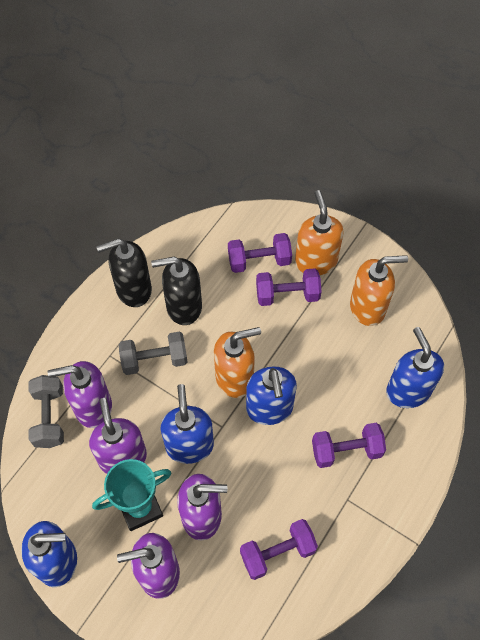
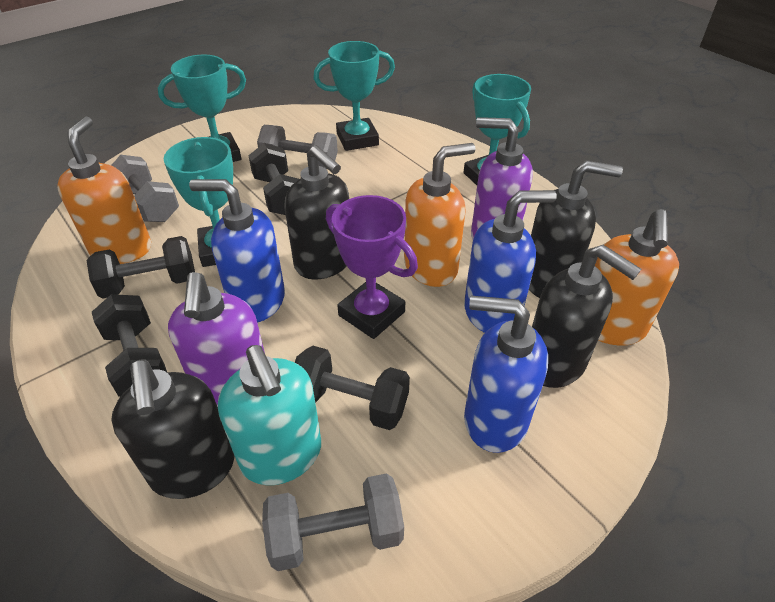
black dumbbell: 0 -> 4
black soap dispenser: 2 -> 4
blue soap dispenser: 4 -> 3
grey dumbbell: 2 -> 3
purple dumbbell: 4 -> 0
purple soap dispenser: 4 -> 2
purple trophy: 0 -> 1
turquoise soap dispenser: 0 -> 1
turquoise trophy: 1 -> 4

